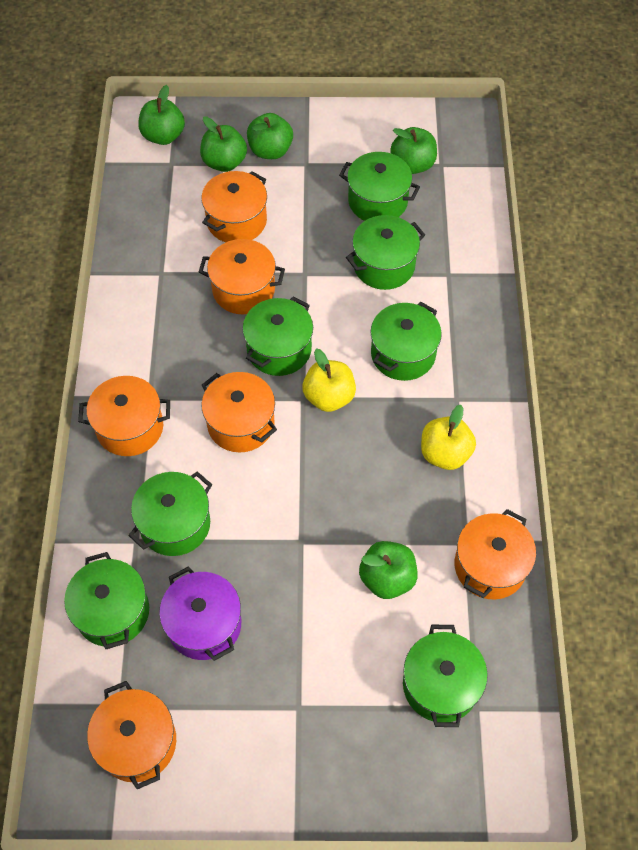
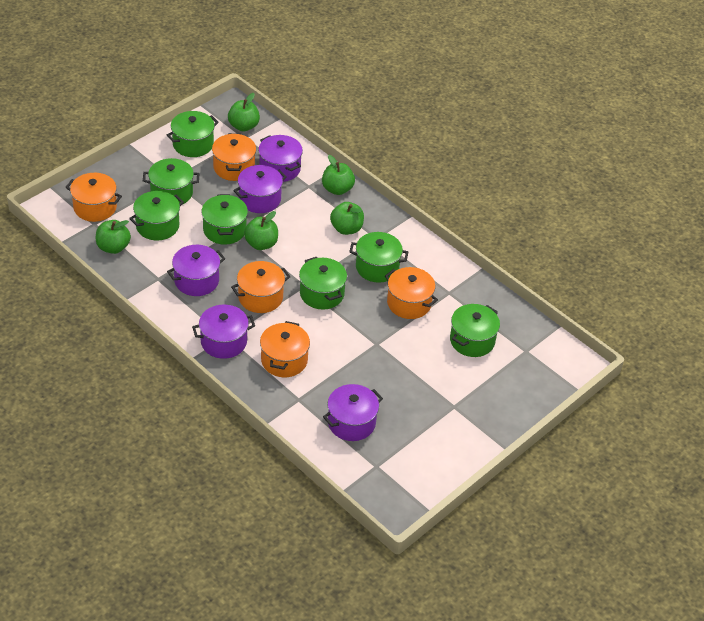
orange pot: 6 -> 5
purple pot: 1 -> 5
yellow apple: 2 -> 0

